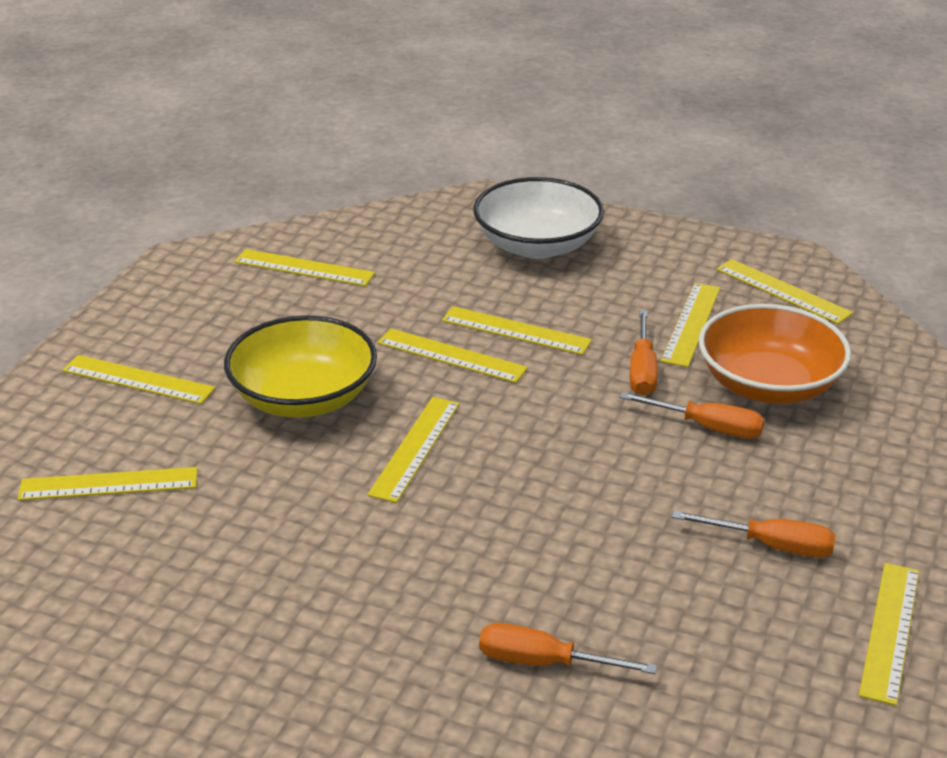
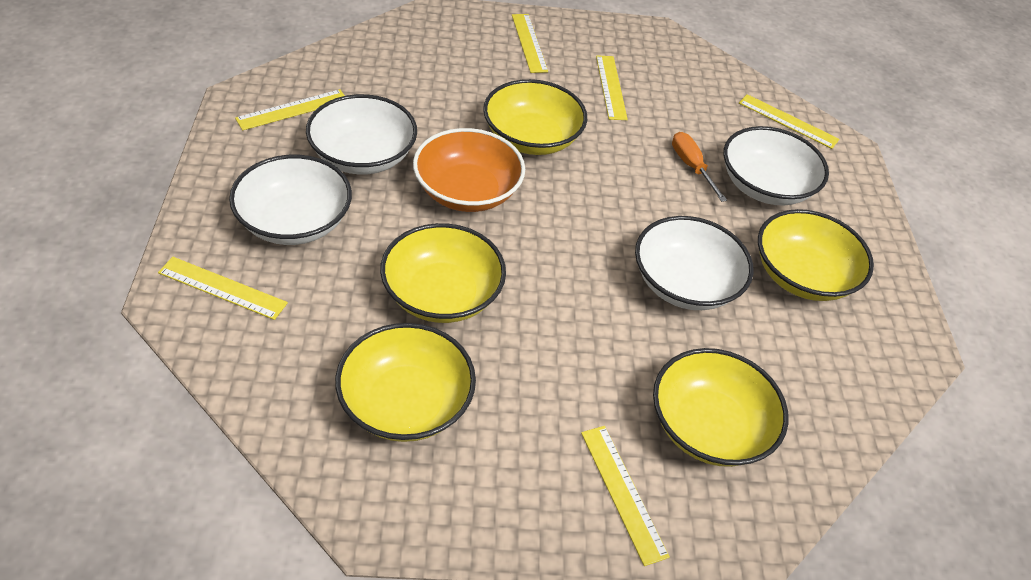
orange screwdriver: 4 -> 1
white bowl: 1 -> 4
yellow bowl: 1 -> 5
yellow ruler: 9 -> 6

